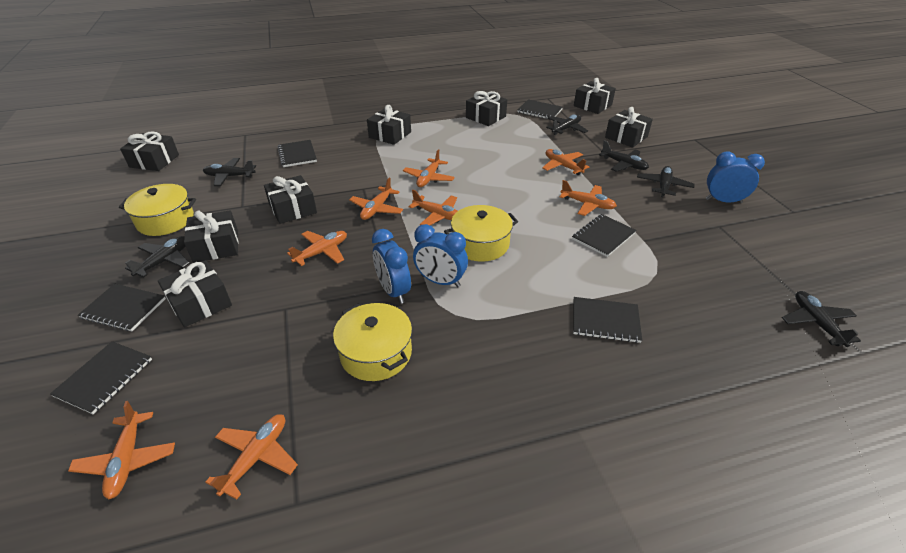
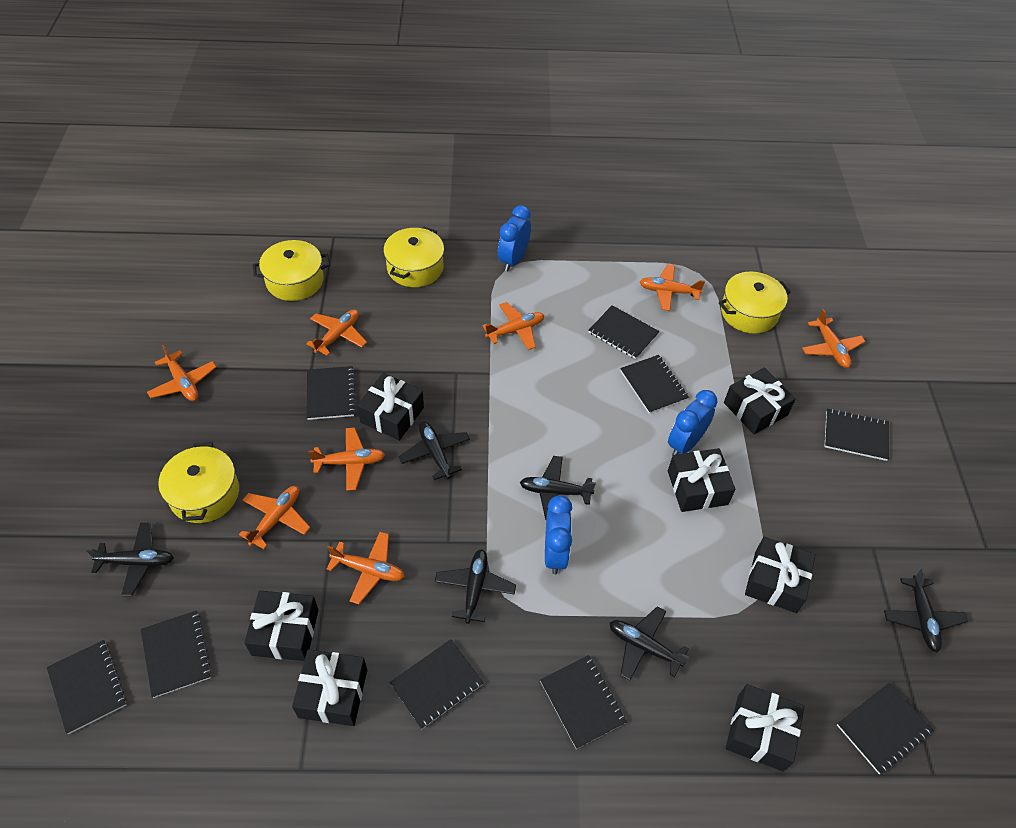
black gift: 8 -> 7
black notebook: 6 -> 9
yellow pot: 3 -> 4

